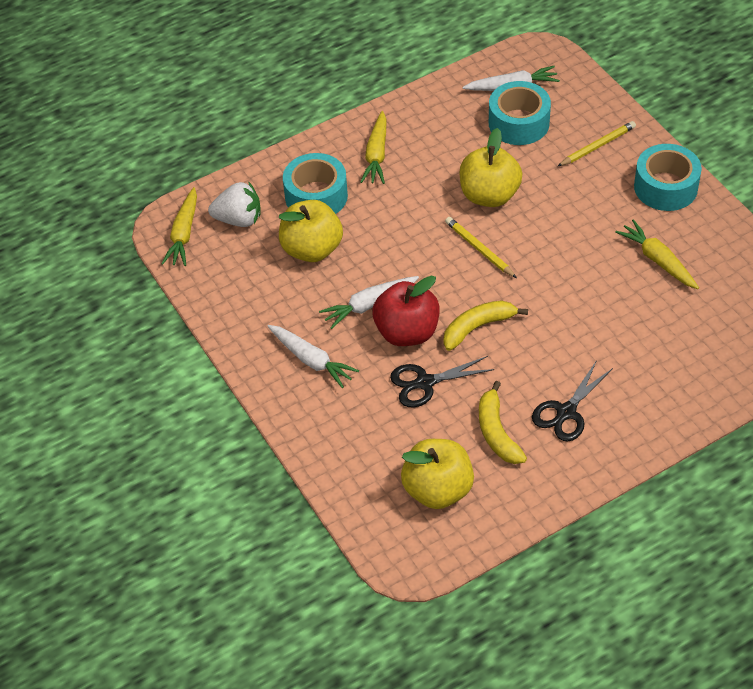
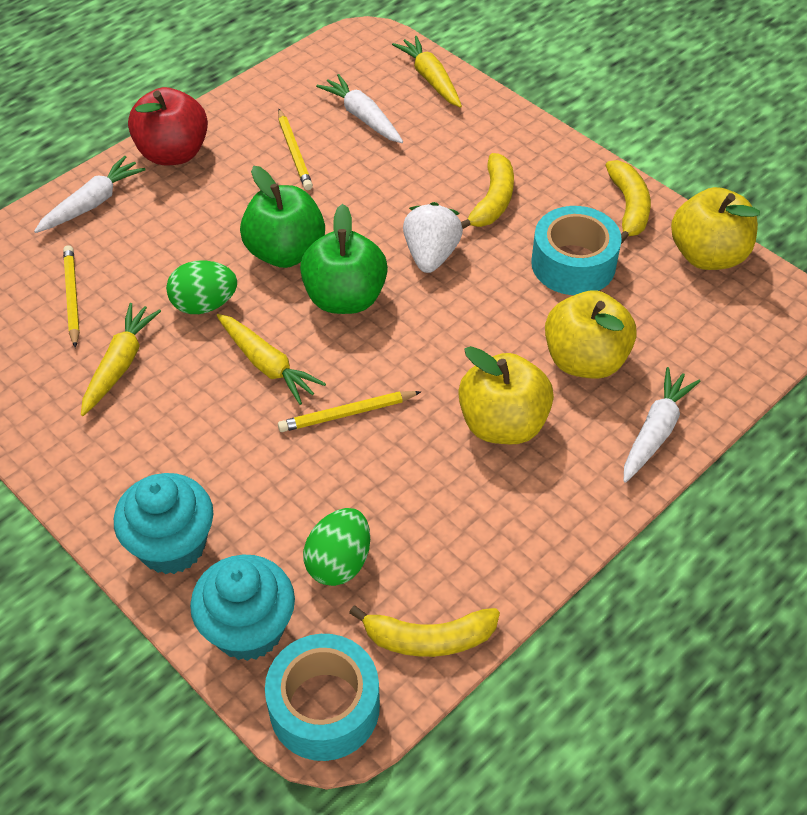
black scissors: 2 -> 0
green apple: 0 -> 2
green egg: 0 -> 2
turquoise cupcake: 0 -> 2
turquoise tape: 3 -> 2
yellow banana: 2 -> 3
yellow pencil: 2 -> 3

